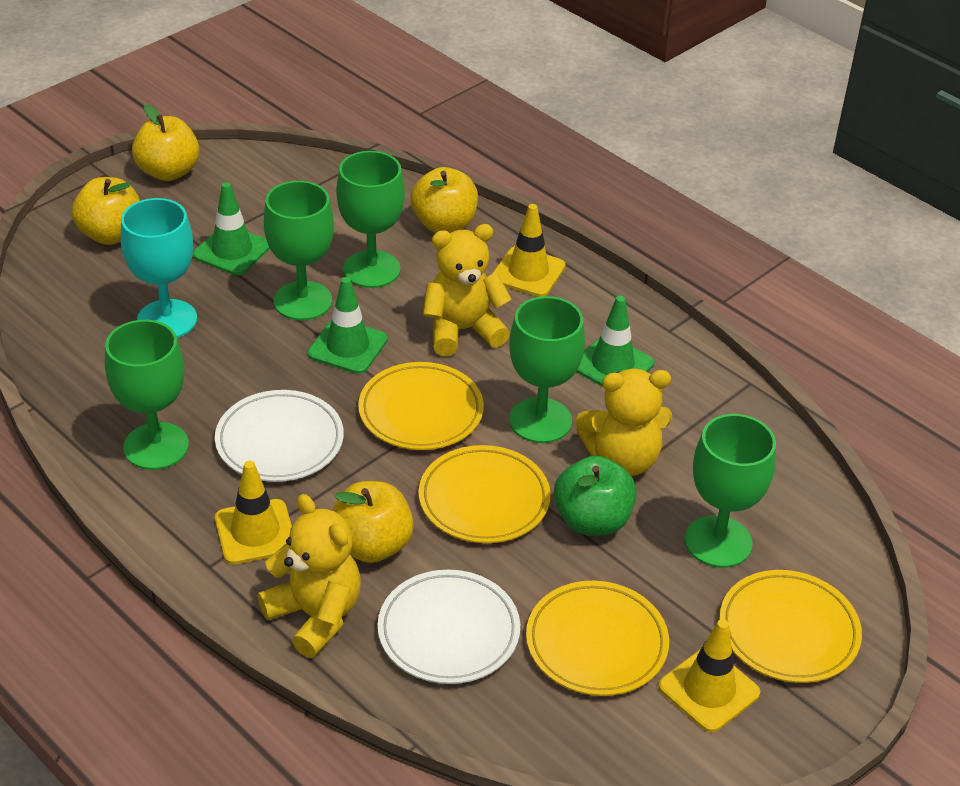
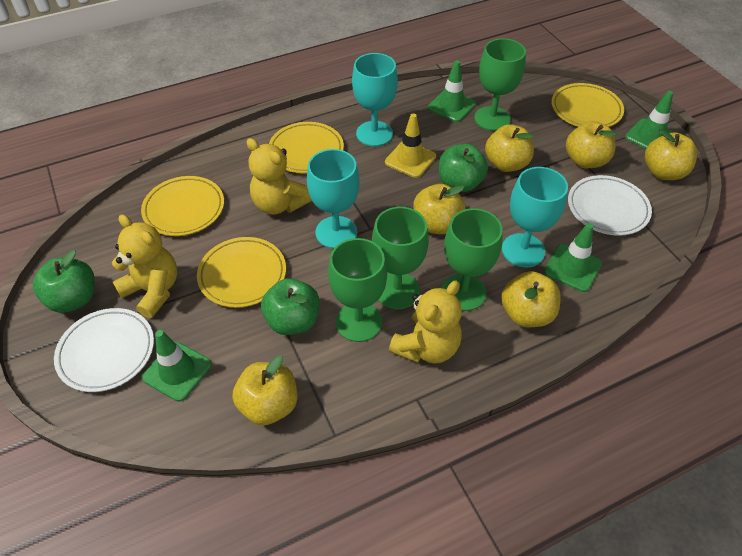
green apple: 1 -> 3
green goblet: 5 -> 4
green traffic cone: 3 -> 4
turquoise goblet: 1 -> 3
yellow apple: 4 -> 6
yellow traffic cone: 3 -> 1

